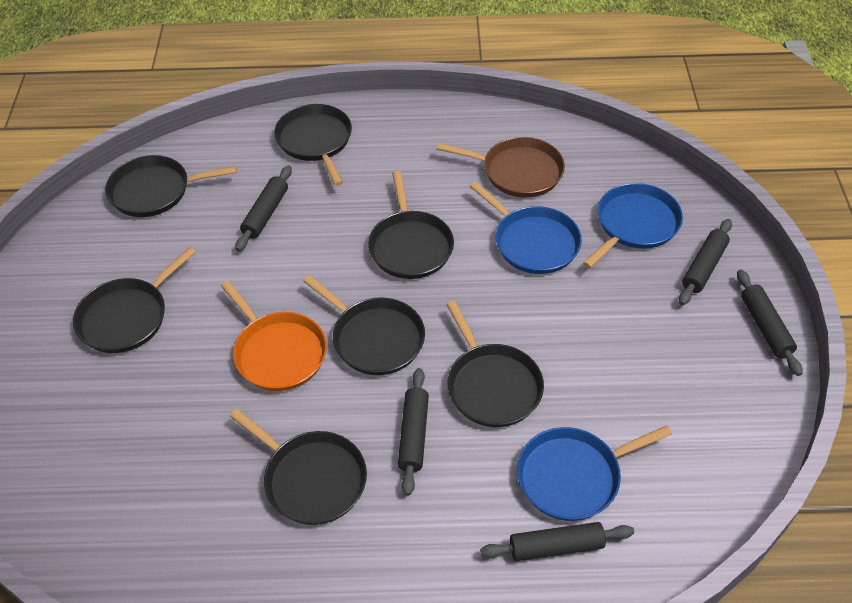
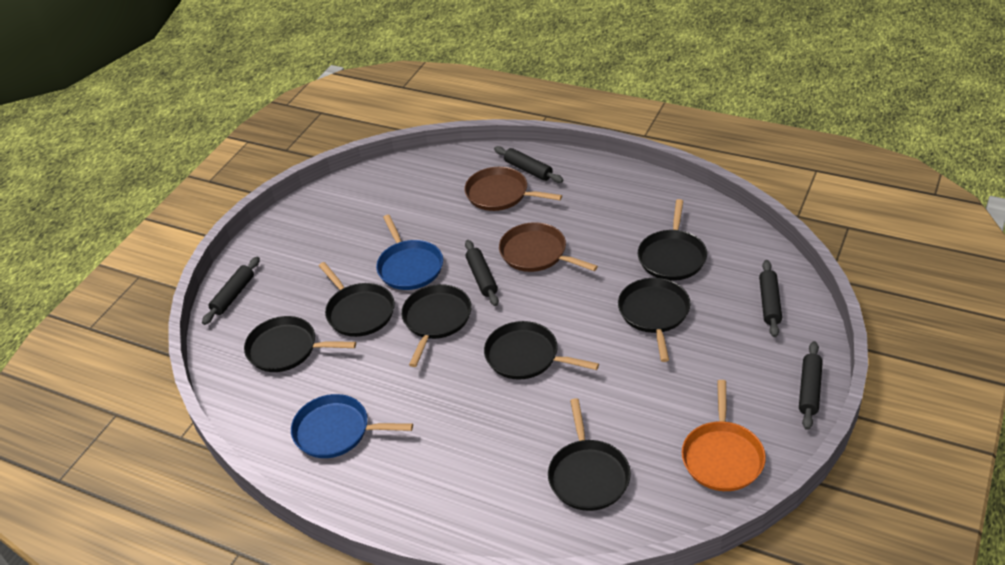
blue pan: 3 -> 2
brown pan: 1 -> 2

